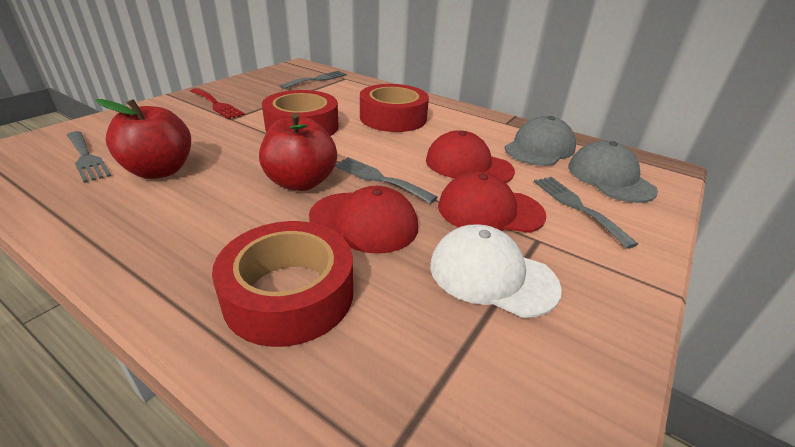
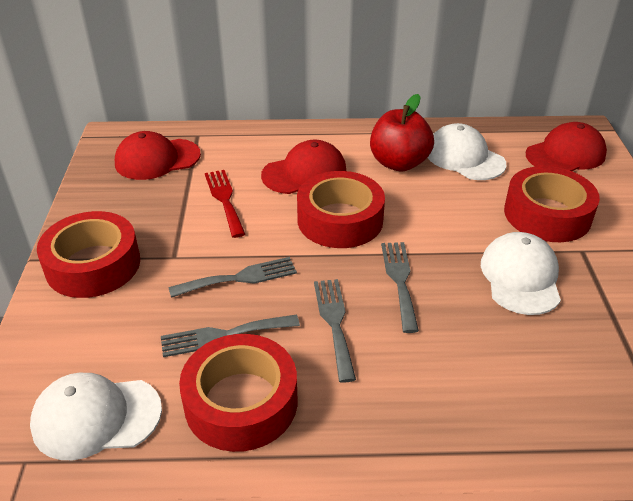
grey cap: 2 -> 0
red apple: 2 -> 1
red tape: 3 -> 4
white cap: 1 -> 3

